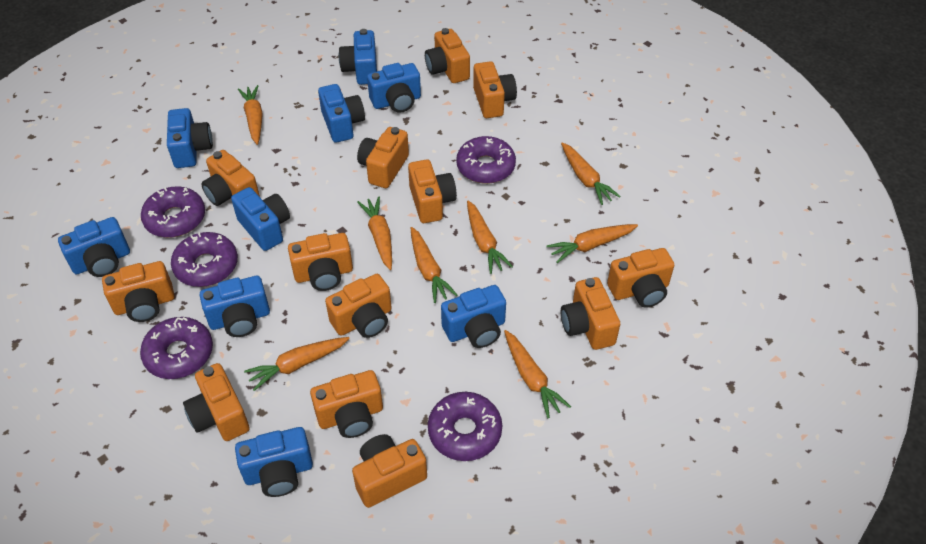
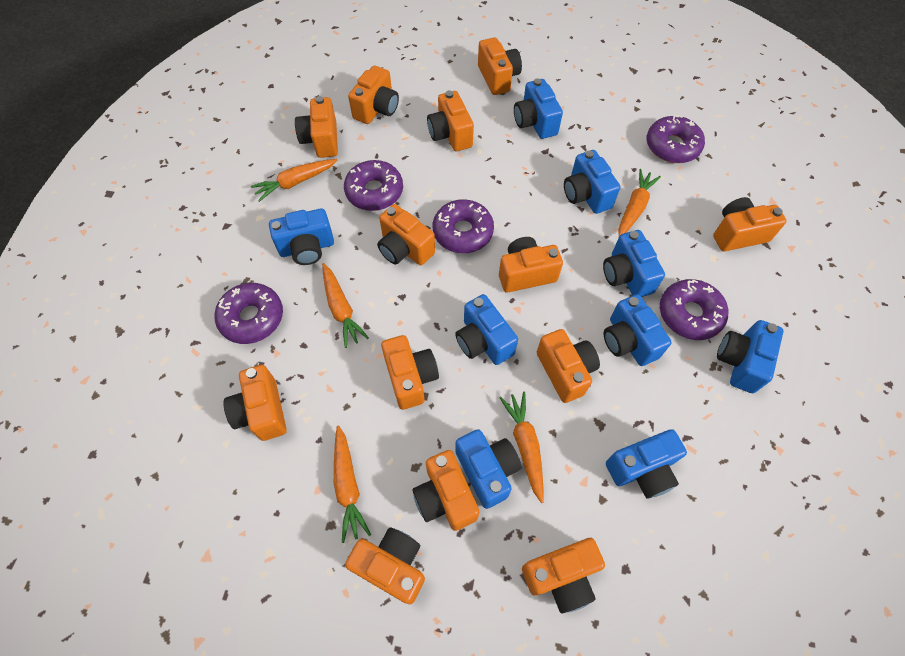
orange carrot: 8 -> 5

